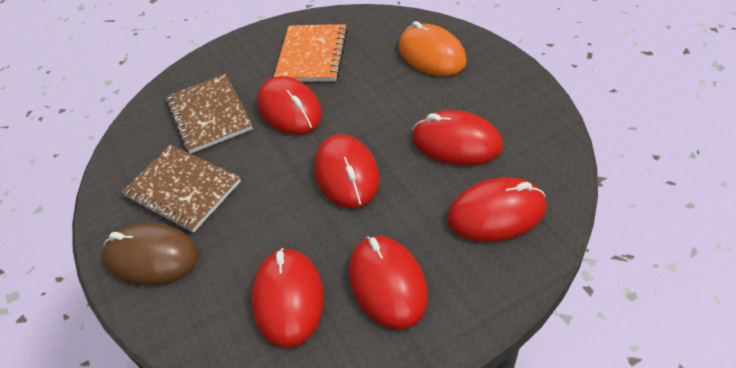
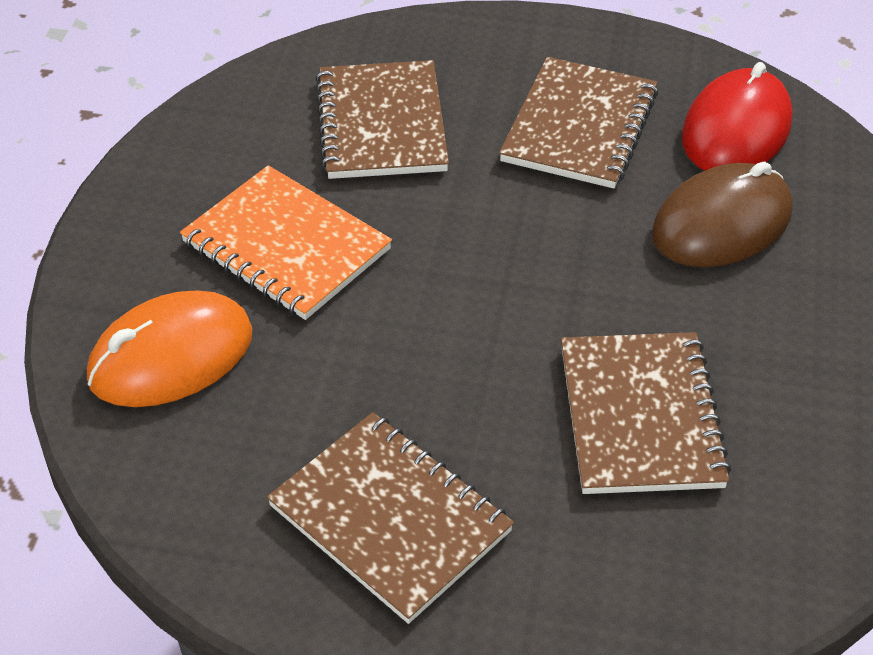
brown notebook: 2 -> 4
red mouse: 6 -> 1

